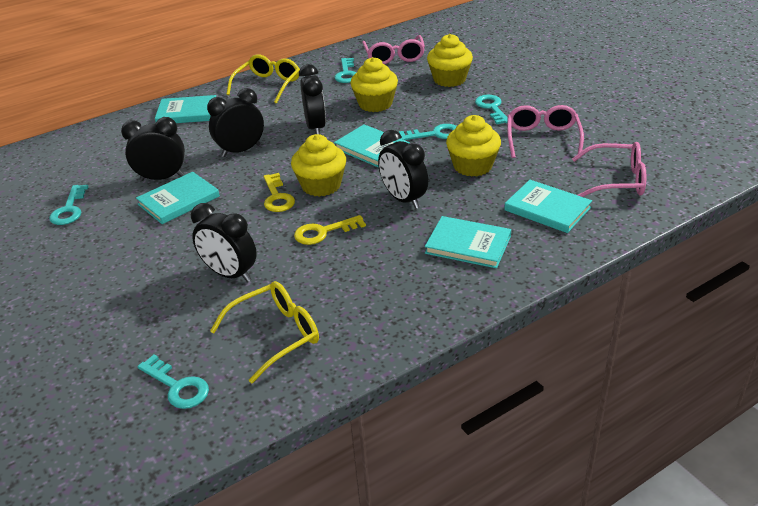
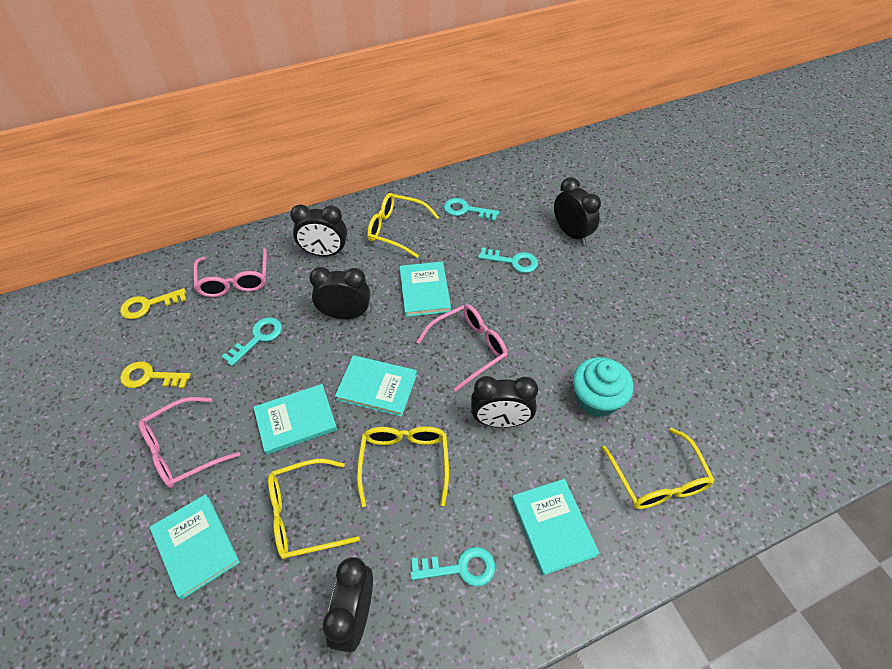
turquoise cupcake: 0 -> 1
turquoise key: 5 -> 4
yellow cupcake: 4 -> 0
yellow glasses: 2 -> 4

